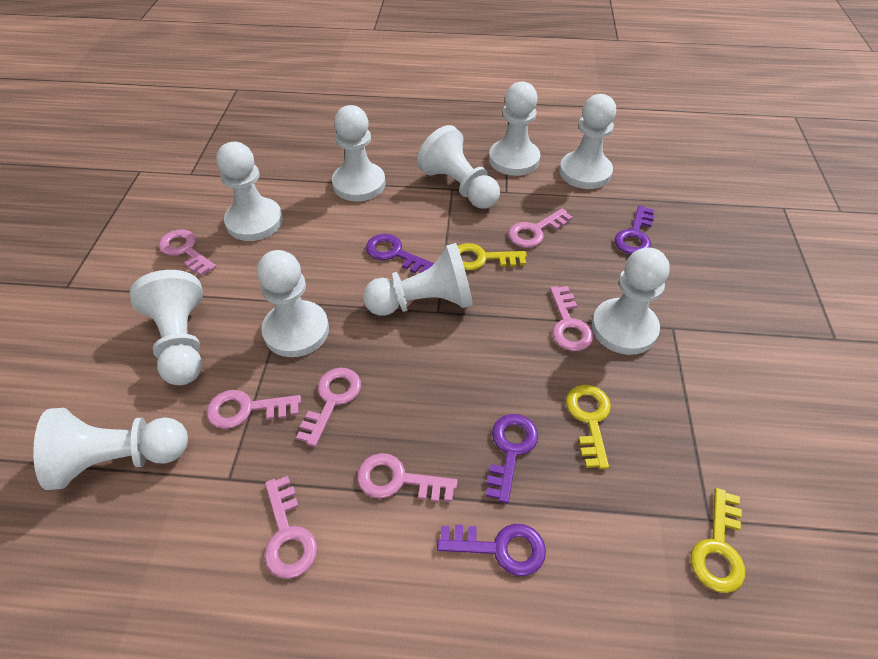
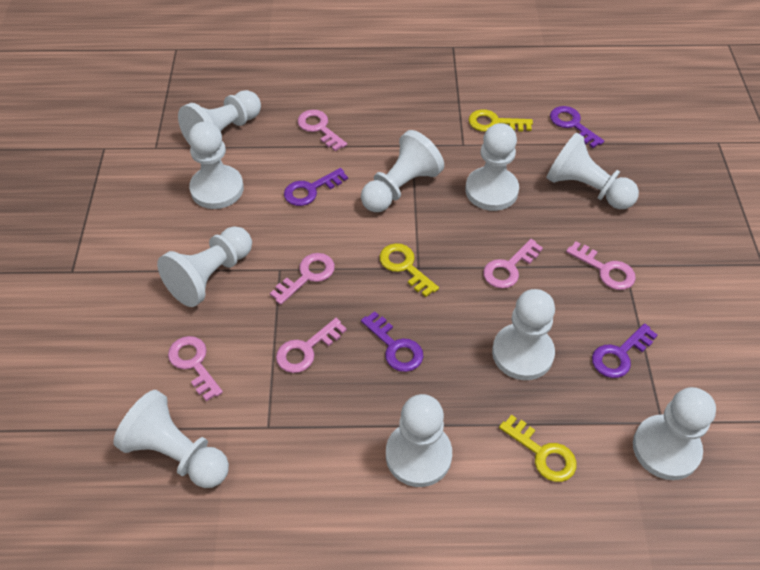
pink key: 7 -> 6

